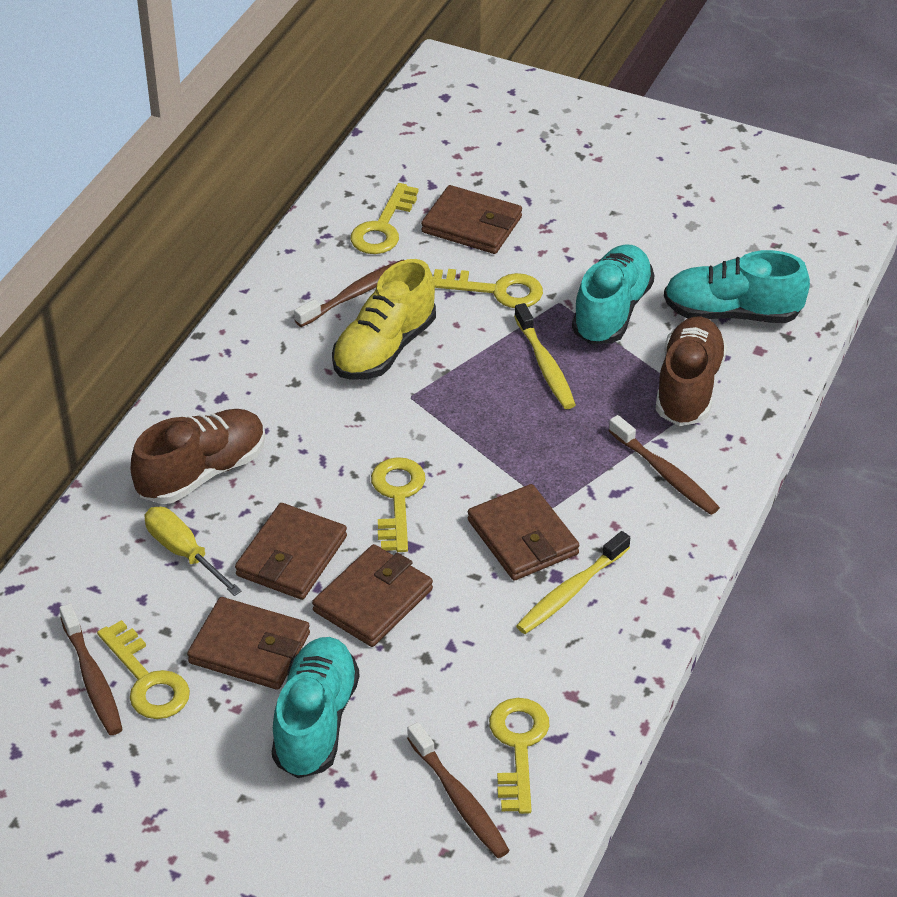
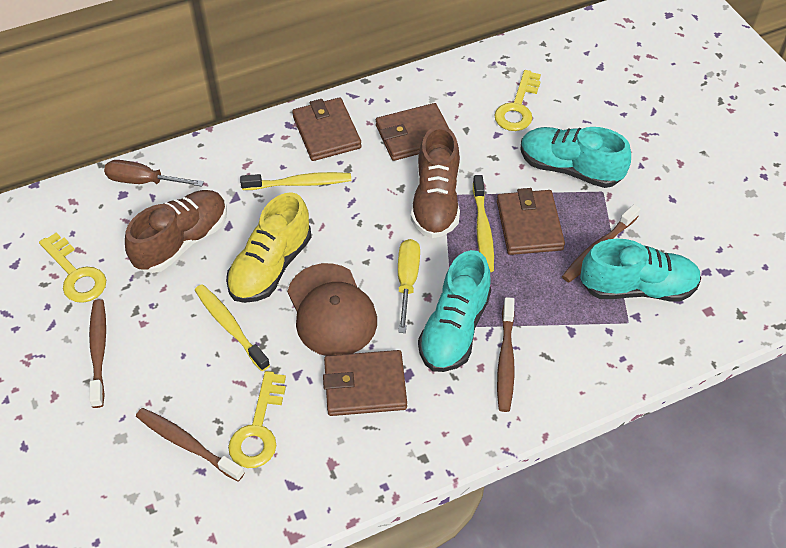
brown cap: 0 -> 1
brown screwdriver: 0 -> 1
brown wallet: 5 -> 4
yellow key: 5 -> 3
yellow toothbrush: 2 -> 3

